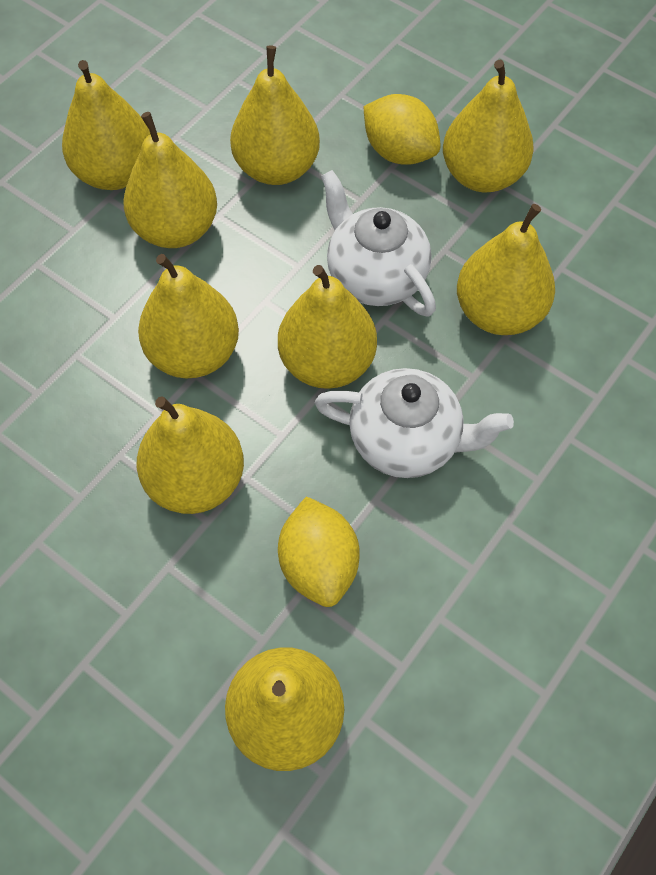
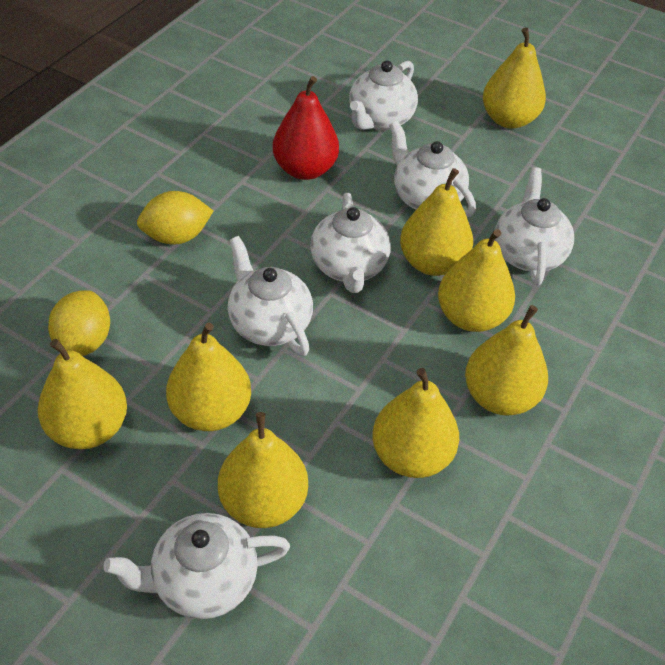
red pear: 0 -> 1
white teapot: 2 -> 6
yellow pear: 9 -> 8

